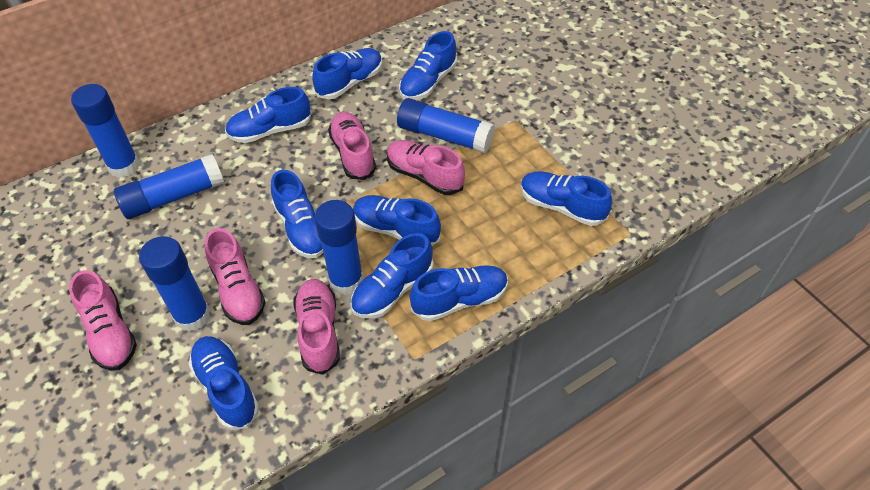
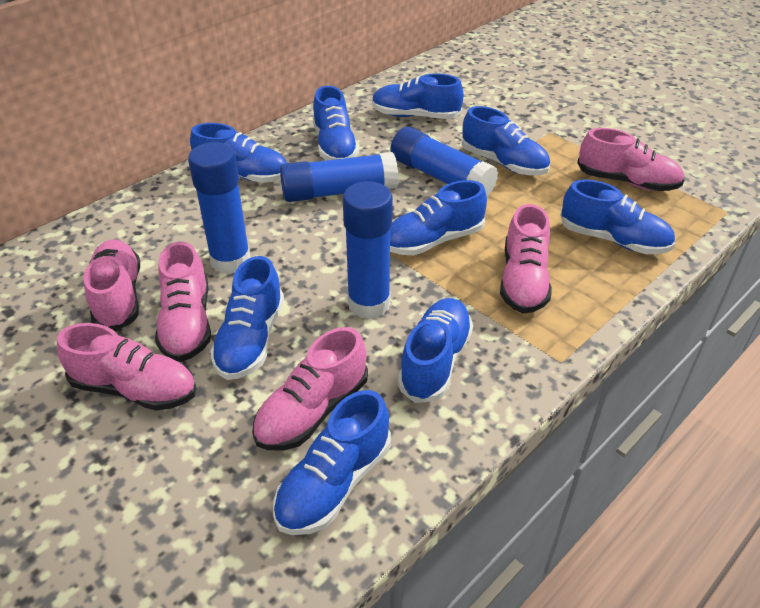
blue glue stick: 5 -> 4
pink shoe: 5 -> 6

